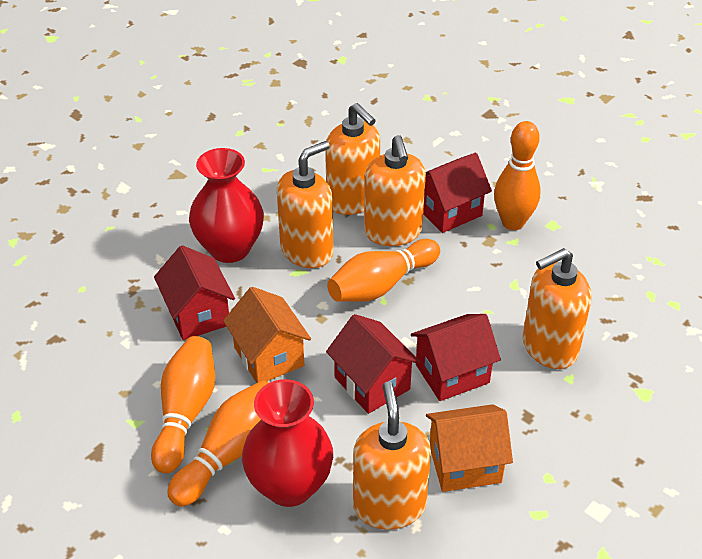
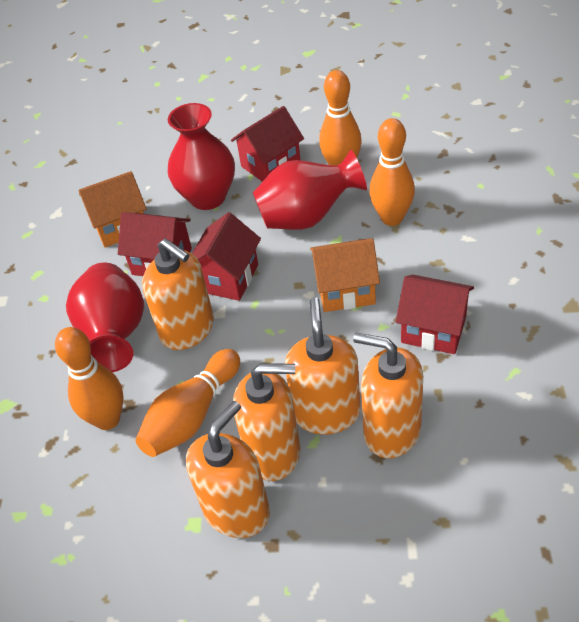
red vase: 2 -> 3

